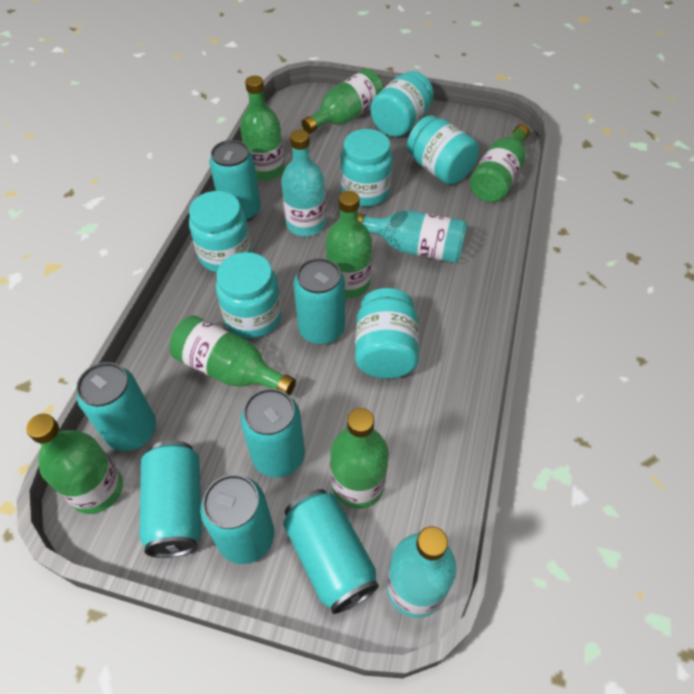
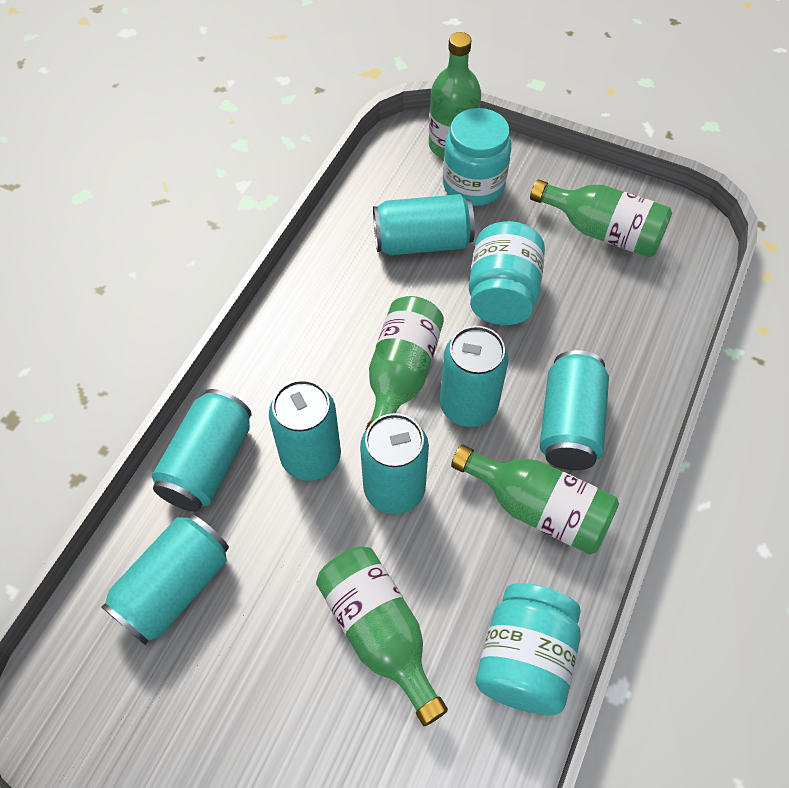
green bottle: 7 -> 5
turquoise bottle: 3 -> 0
turquoise jar: 6 -> 3

